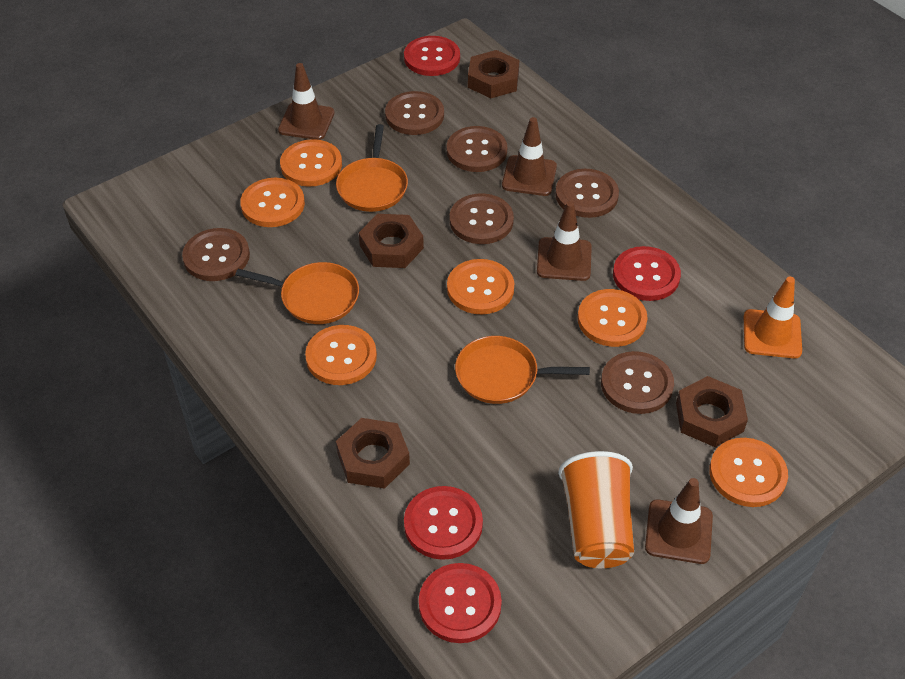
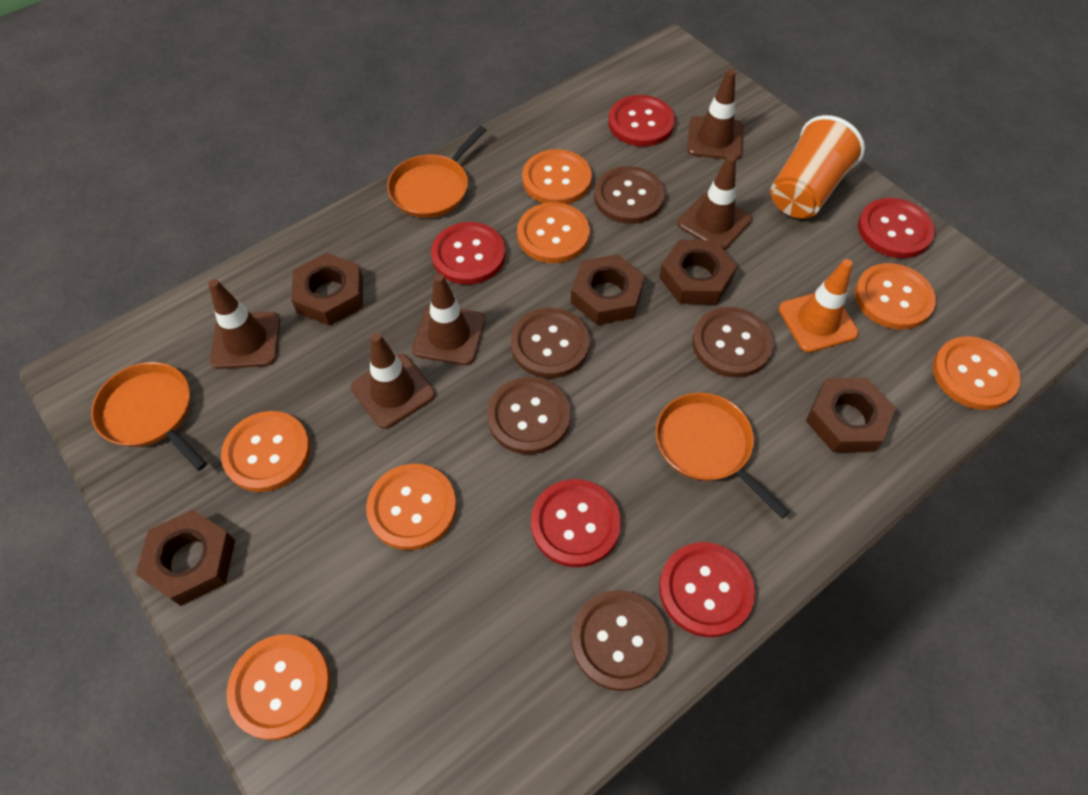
brown button: 6 -> 5
brown nut: 4 -> 5
brown traffic cone: 4 -> 5
orange button: 6 -> 7
red button: 4 -> 5

